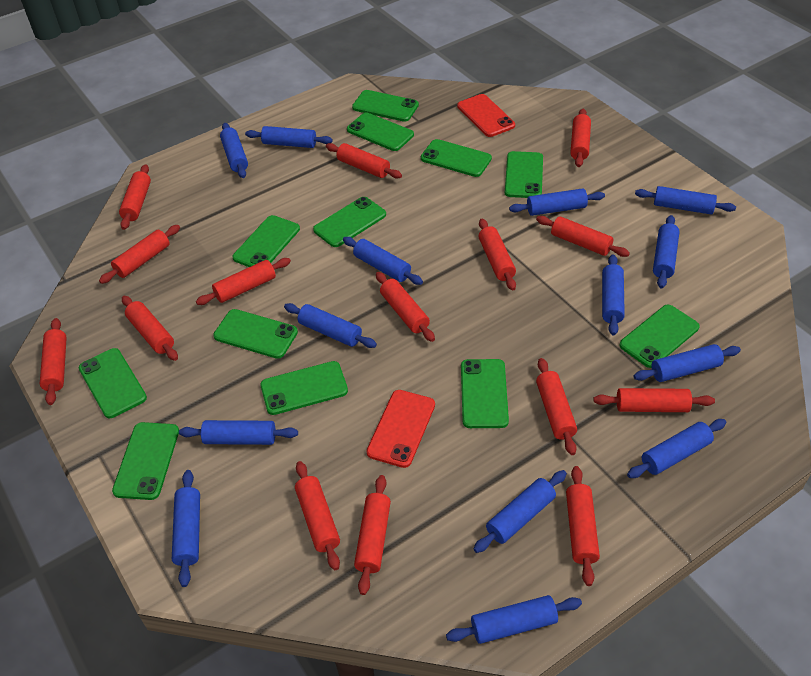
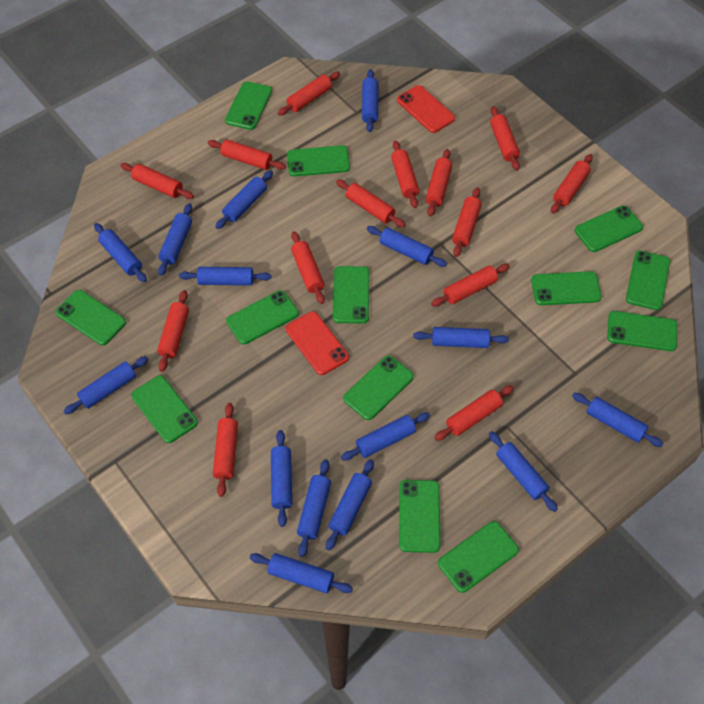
blue rolling pin: 14 -> 15
green phone: 12 -> 13
red rolling pin: 15 -> 14

